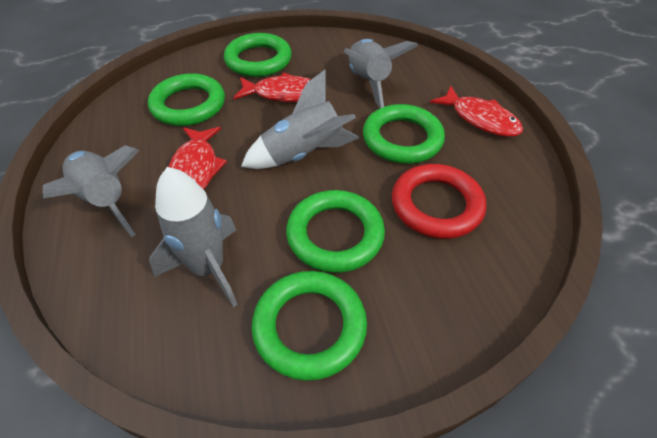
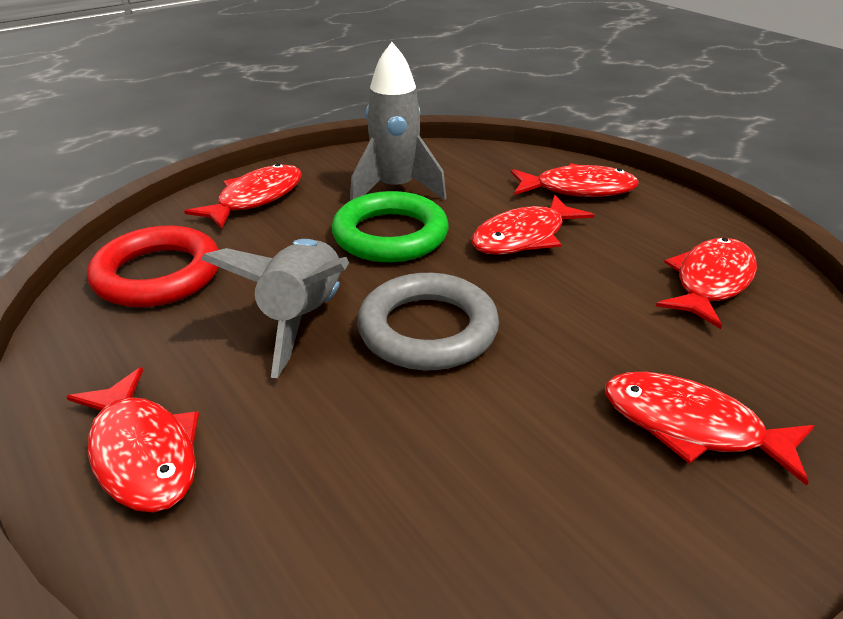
green ring: 5 -> 1
grey ring: 0 -> 1
grey rocket: 4 -> 2
red fish: 3 -> 6

